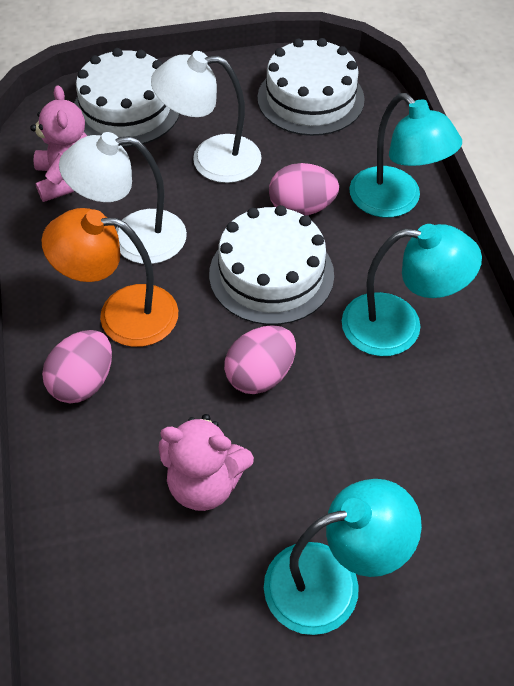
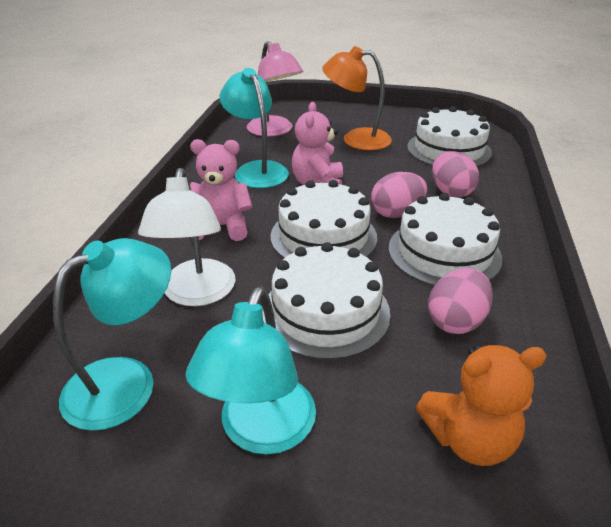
orange teddy bear: 0 -> 1
pink lamp: 0 -> 1
white cake: 3 -> 4
white lamp: 2 -> 1

